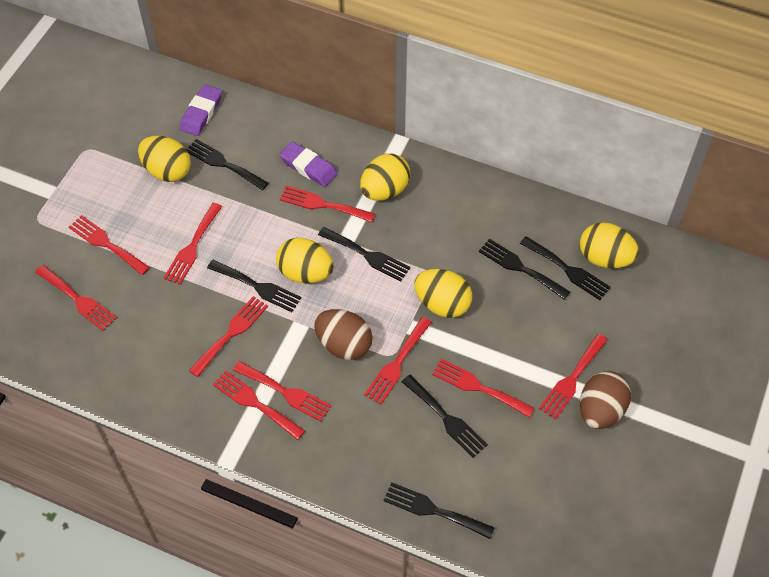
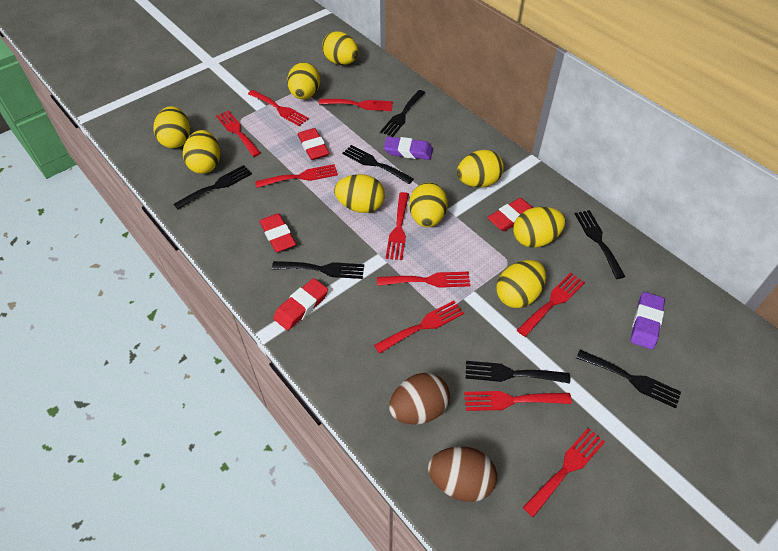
red eraser: 0 -> 4
yellow egg: 5 -> 9

